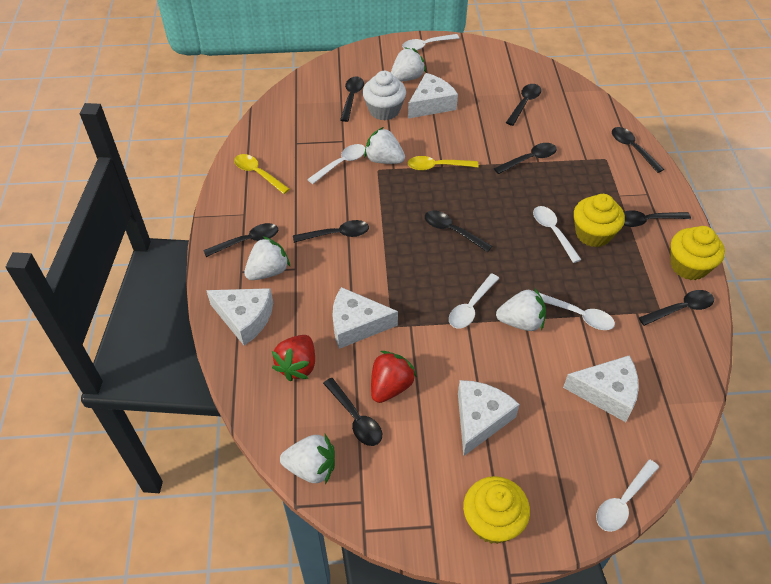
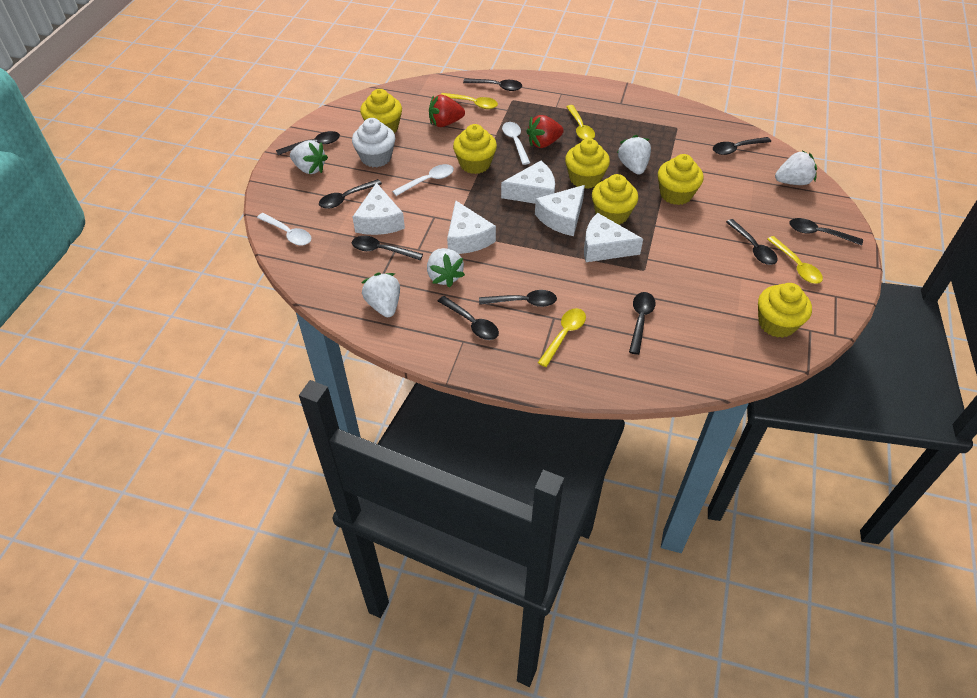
white spoon: 6 -> 3
yellow cupcake: 3 -> 6
yellow spoon: 2 -> 4

